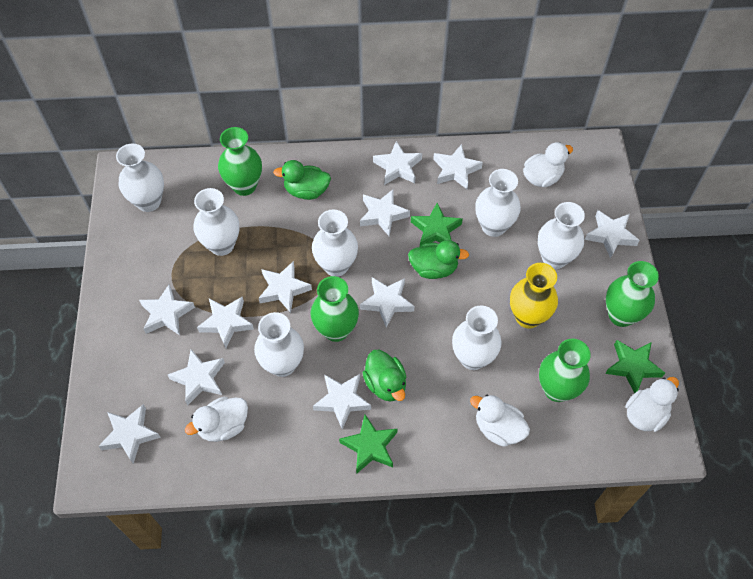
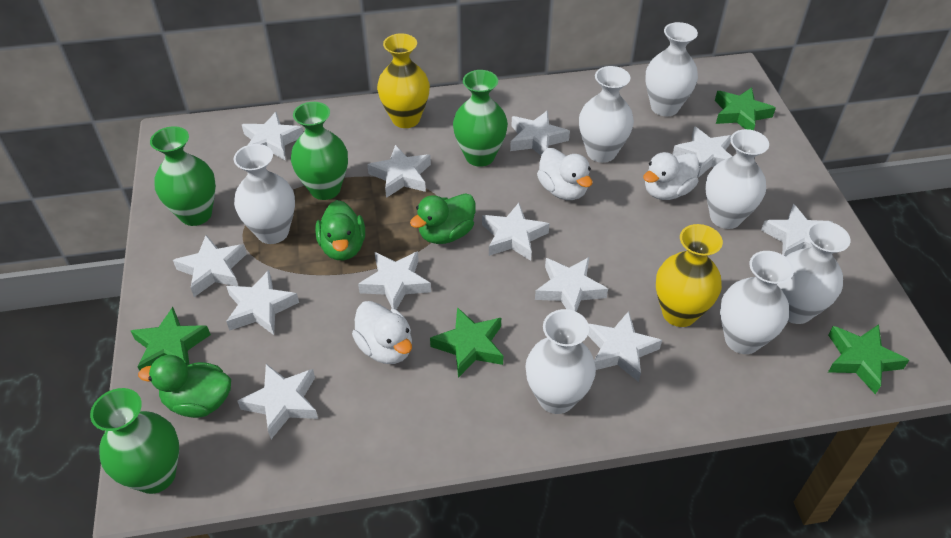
green star: 3 -> 4
white duck: 4 -> 3
white star: 11 -> 12
yellow vase: 1 -> 2

